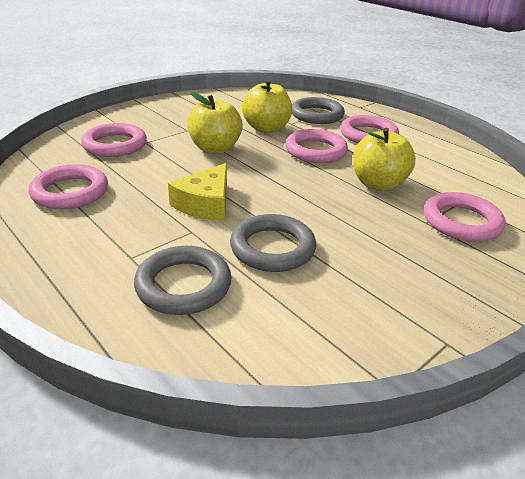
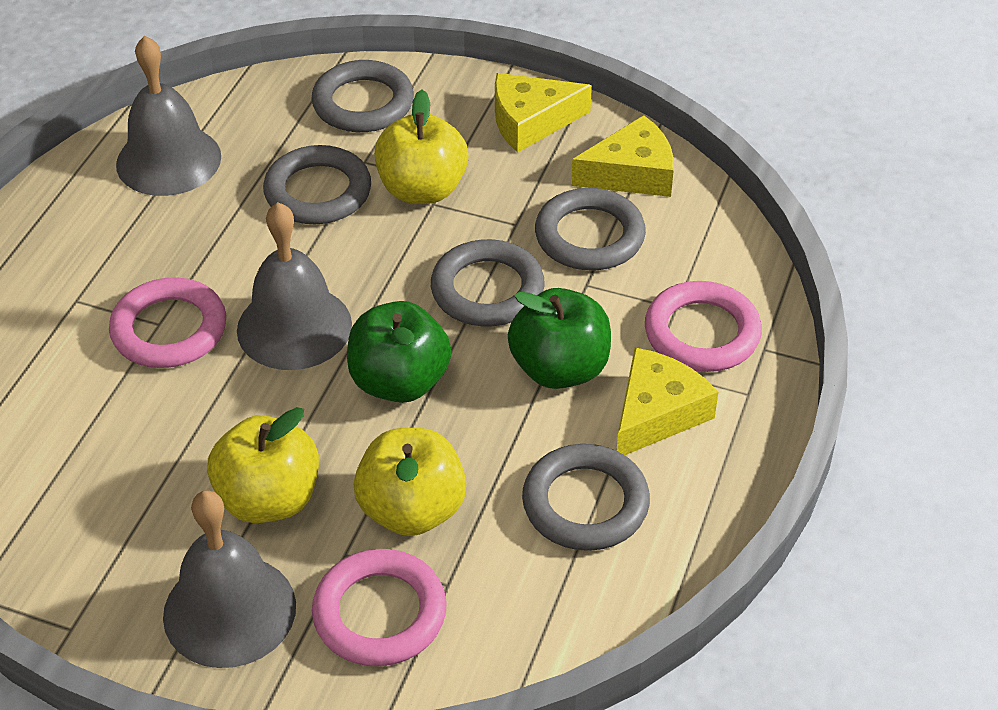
green apple: 0 -> 2
grey bell: 0 -> 3
grey ring: 3 -> 5
pink ring: 5 -> 3
yellow cheese: 1 -> 3

